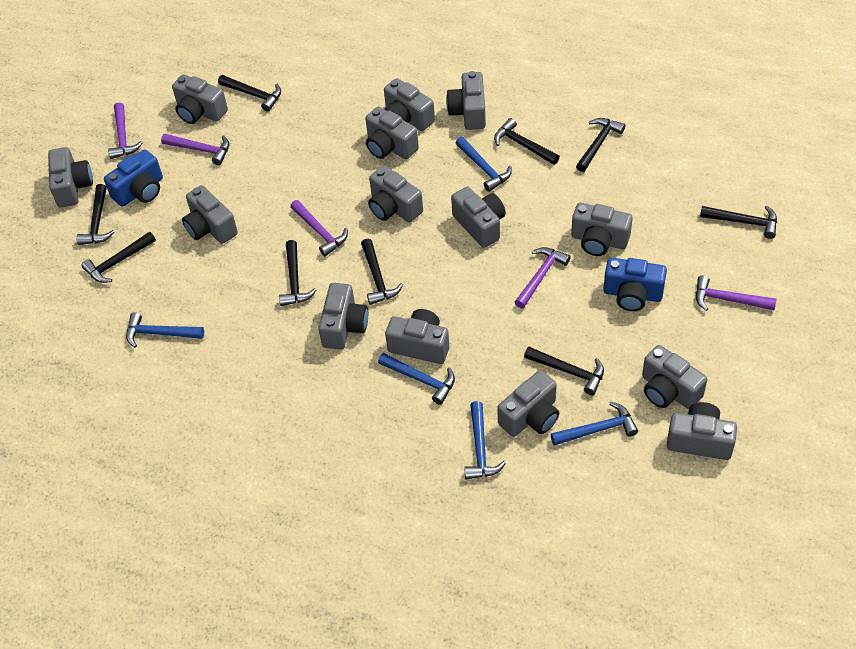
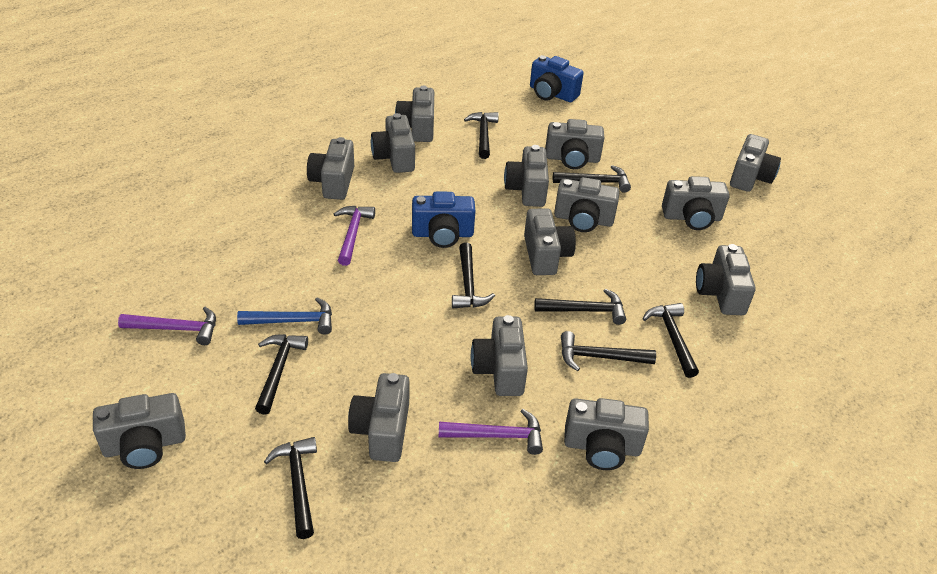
black hammer: 9 -> 8
blue hammer: 5 -> 1
purple hammer: 5 -> 3

